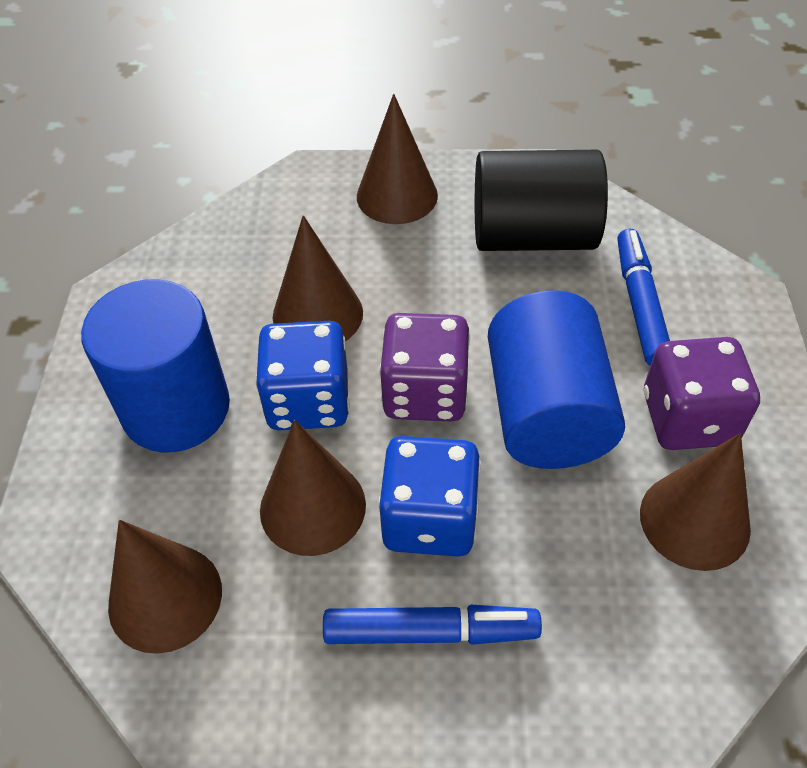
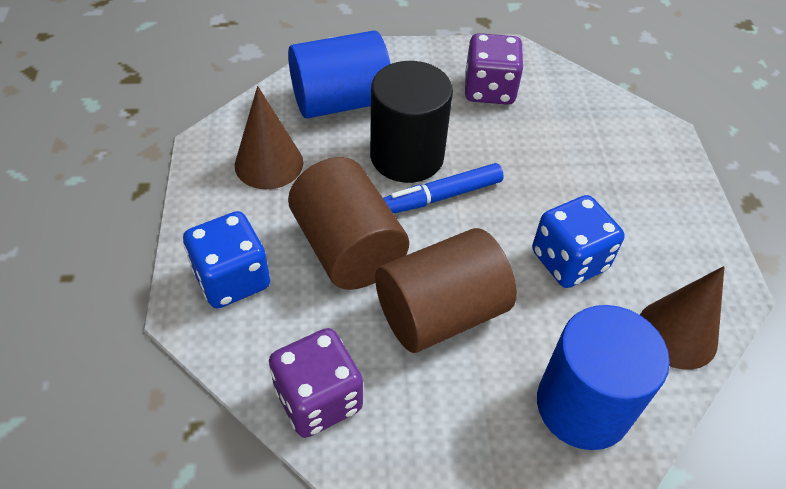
blue marker: 2 -> 1
brown cone: 5 -> 2
brown cylinder: 0 -> 2

